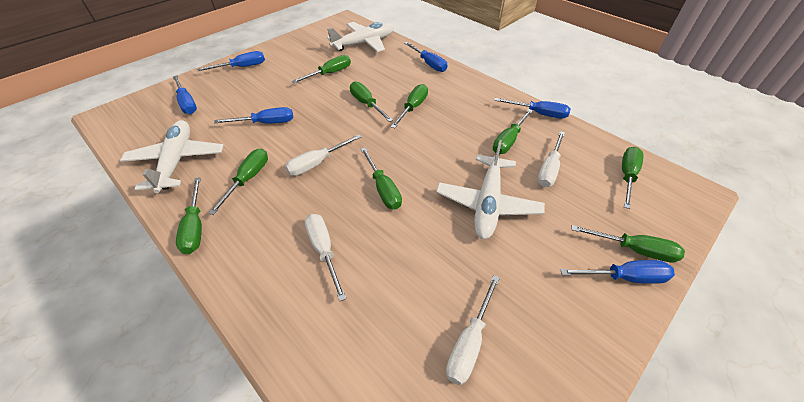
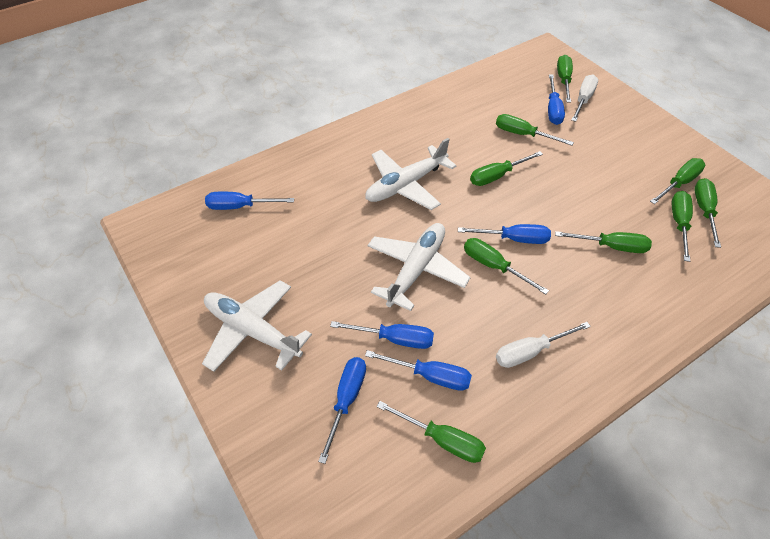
white screwdriver: 4 -> 2

